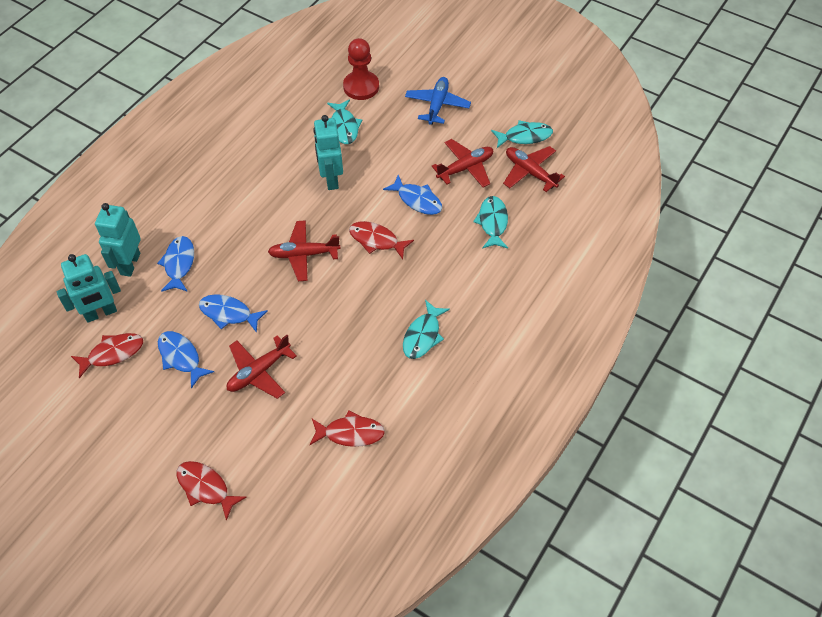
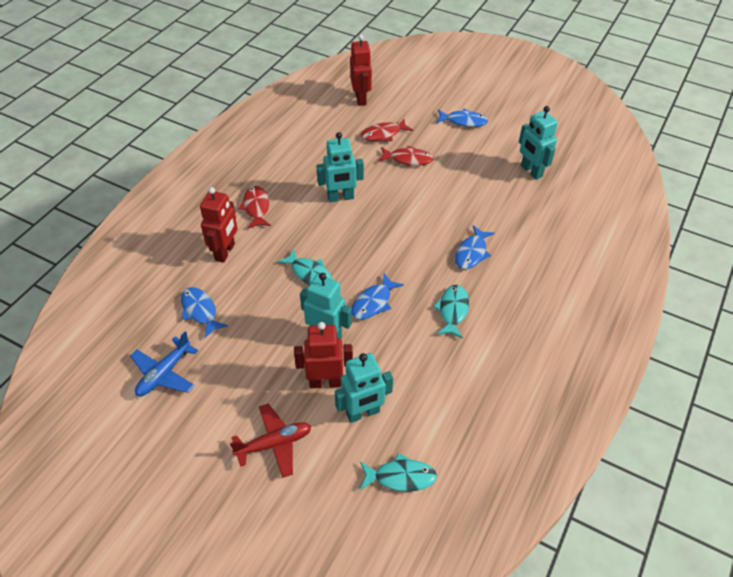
red fish: 4 -> 3
red pawn: 1 -> 0
red plane: 4 -> 1
red robot: 0 -> 3
turquoise fish: 4 -> 3
turquoise robot: 3 -> 4

